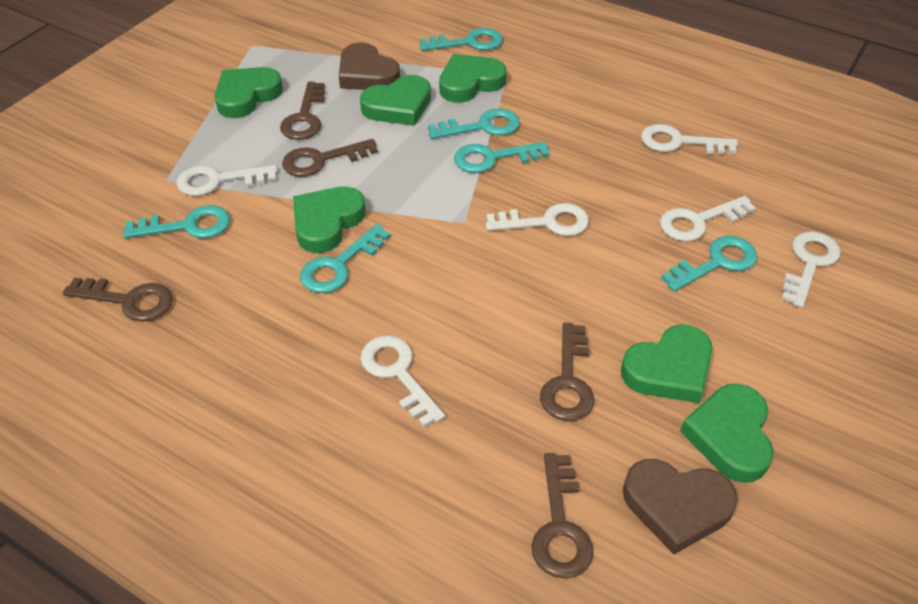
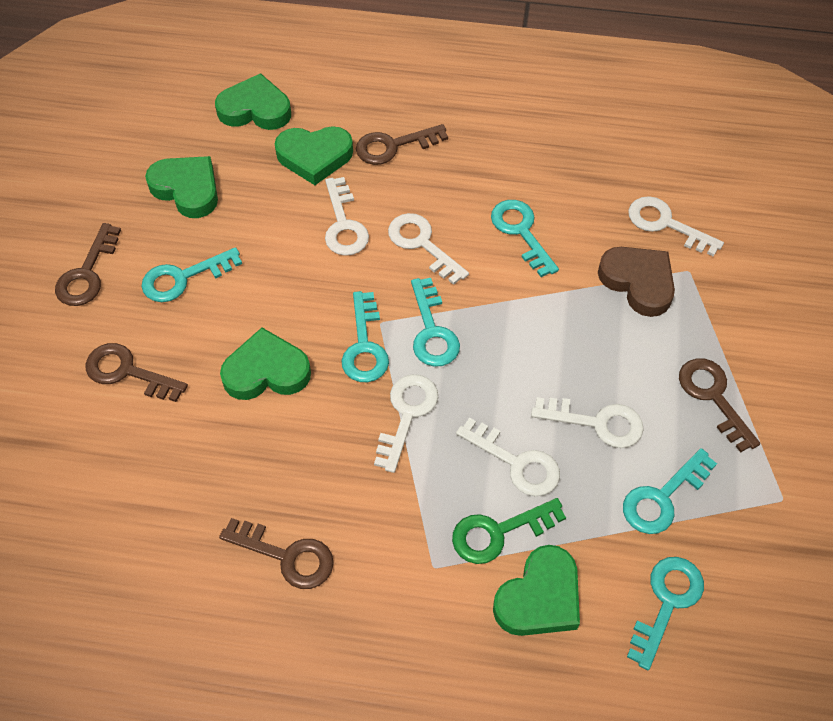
brown heart: 2 -> 1
green heart: 6 -> 5
green key: 0 -> 1

